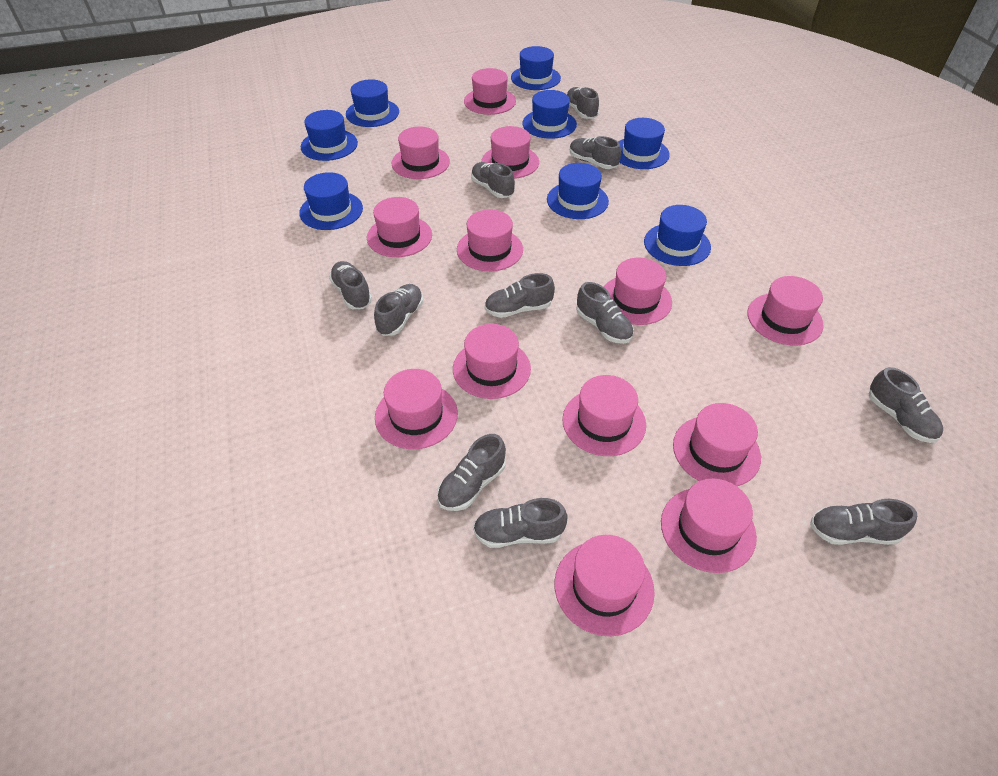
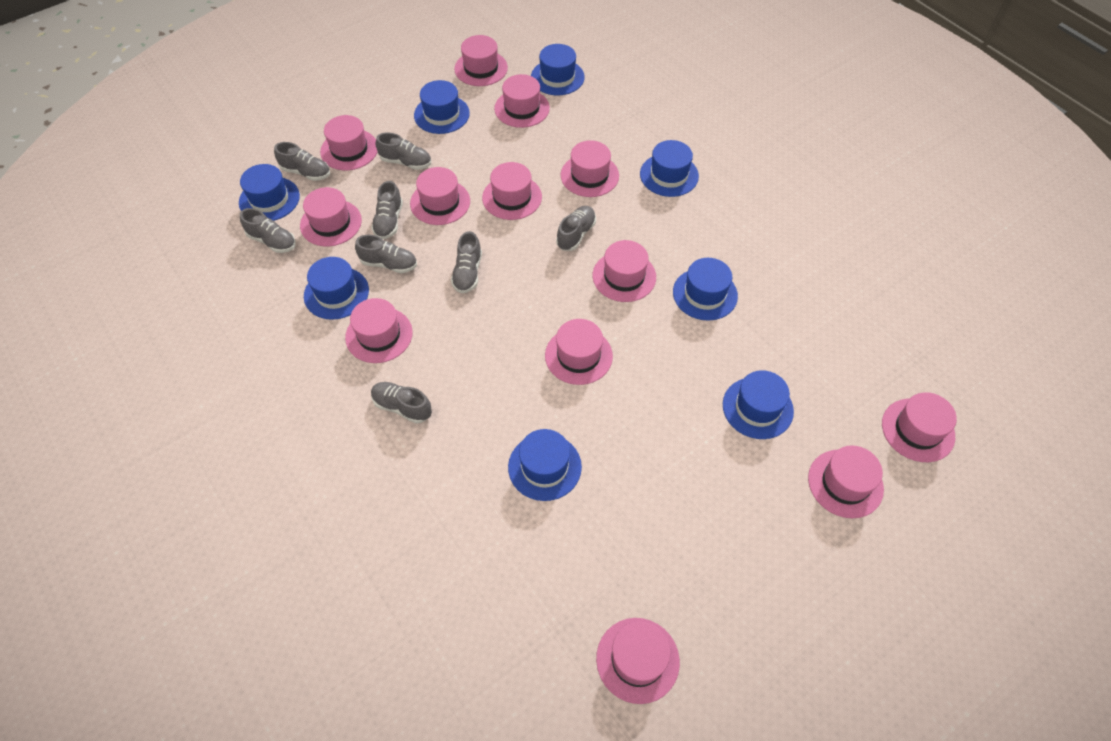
grey shoe: 11 -> 8

